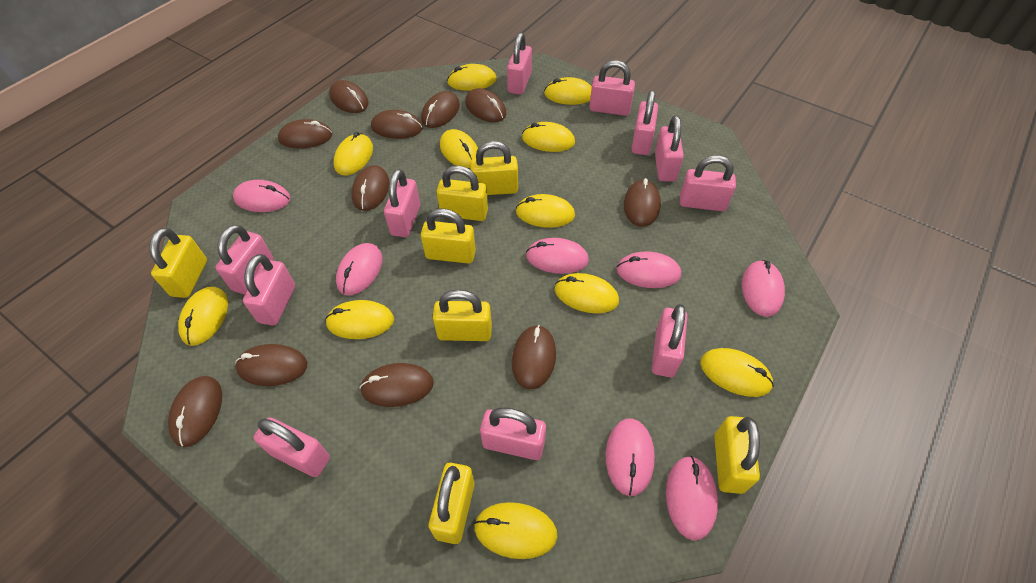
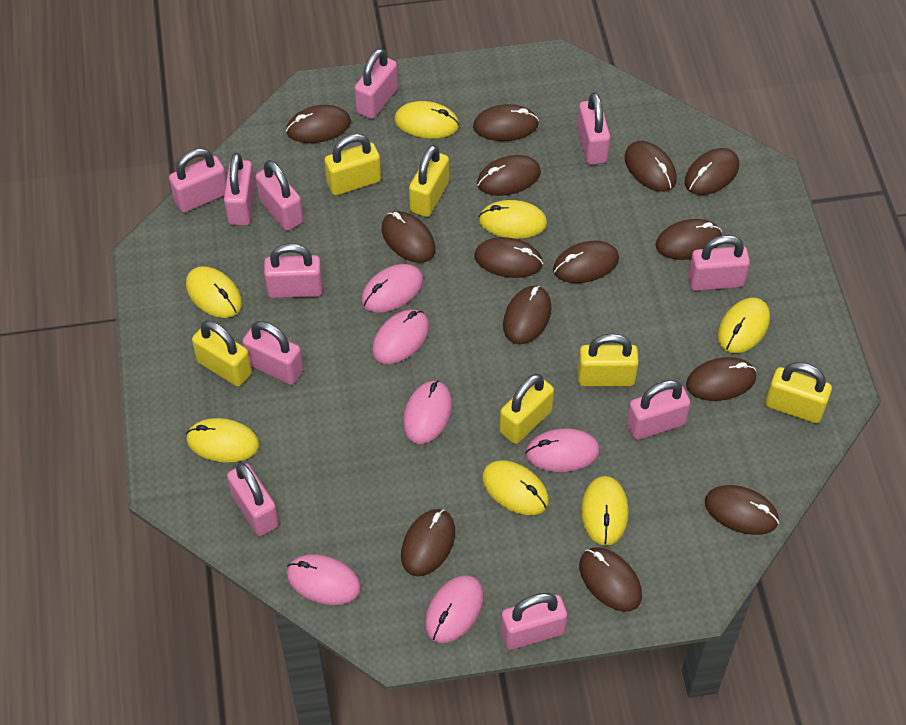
brown mouse: 11 -> 14
pink mouse: 7 -> 6
yellow mouse: 11 -> 7
yellow padlock: 7 -> 6

